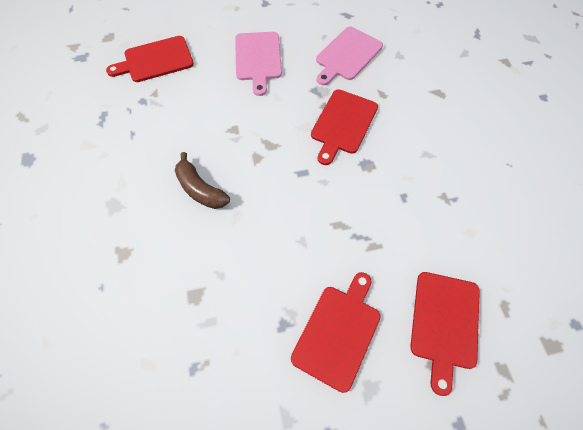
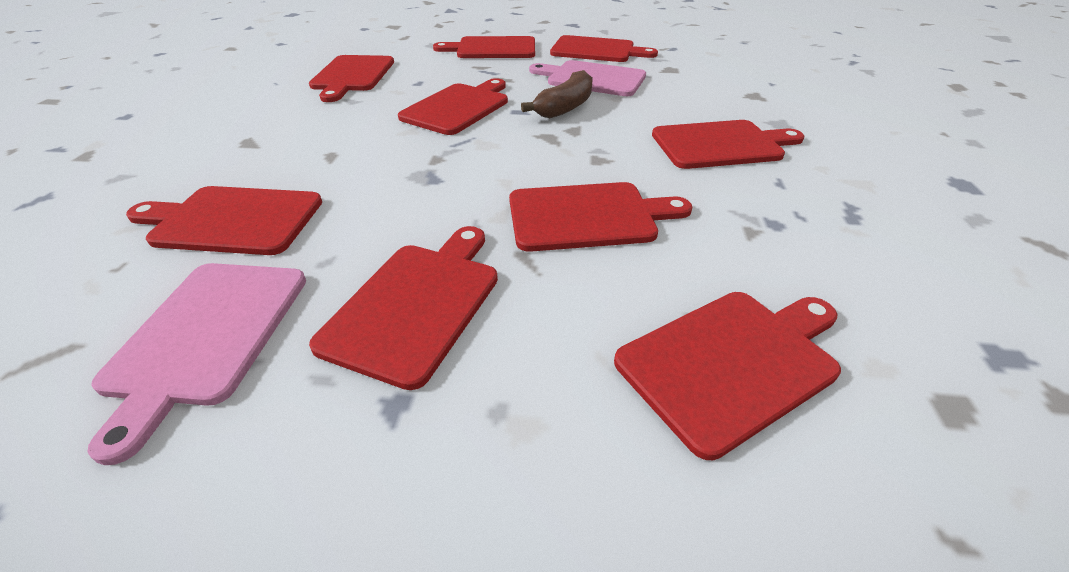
red cutting board: 4 -> 9

